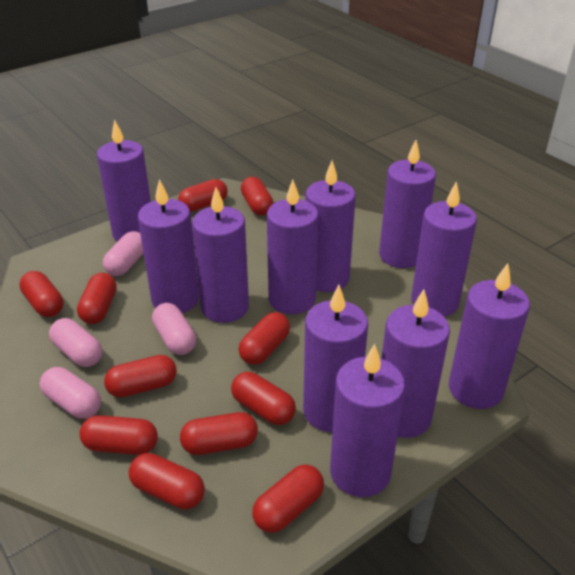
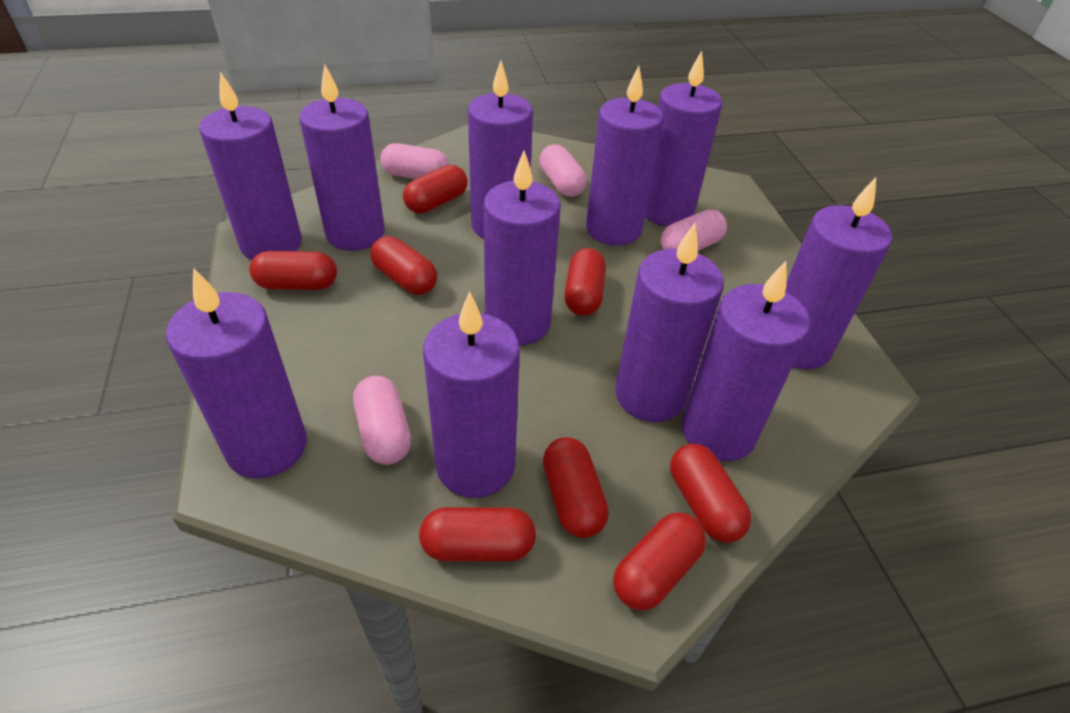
red capsule: 11 -> 8

